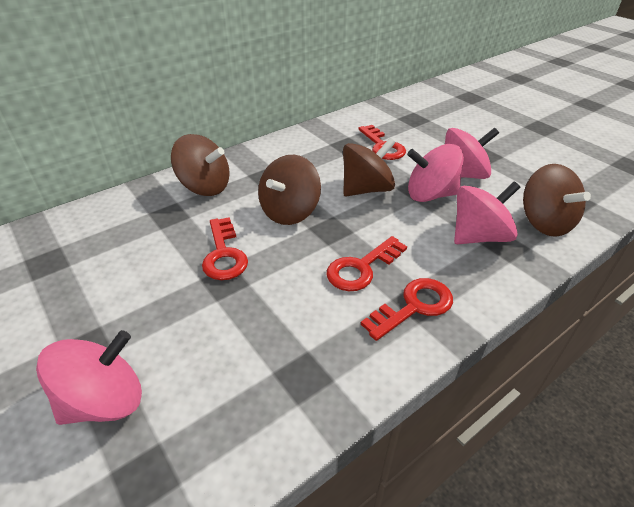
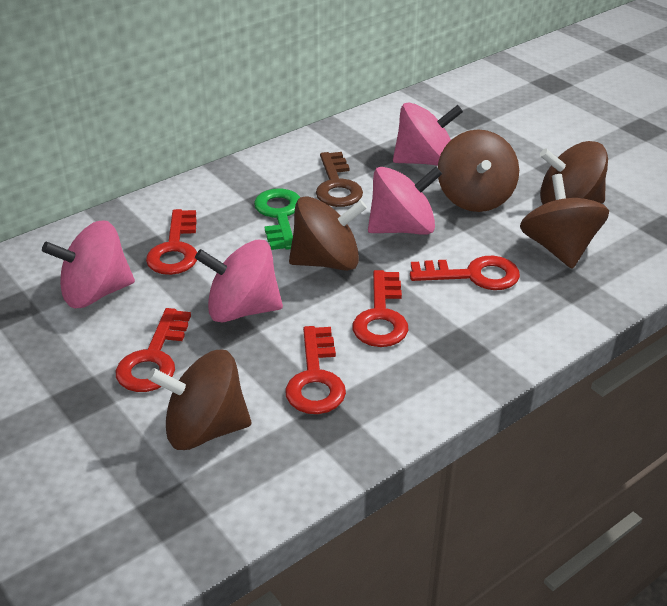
brown key: 0 -> 1
brown spinning top: 4 -> 5
green key: 0 -> 1
red key: 4 -> 5

